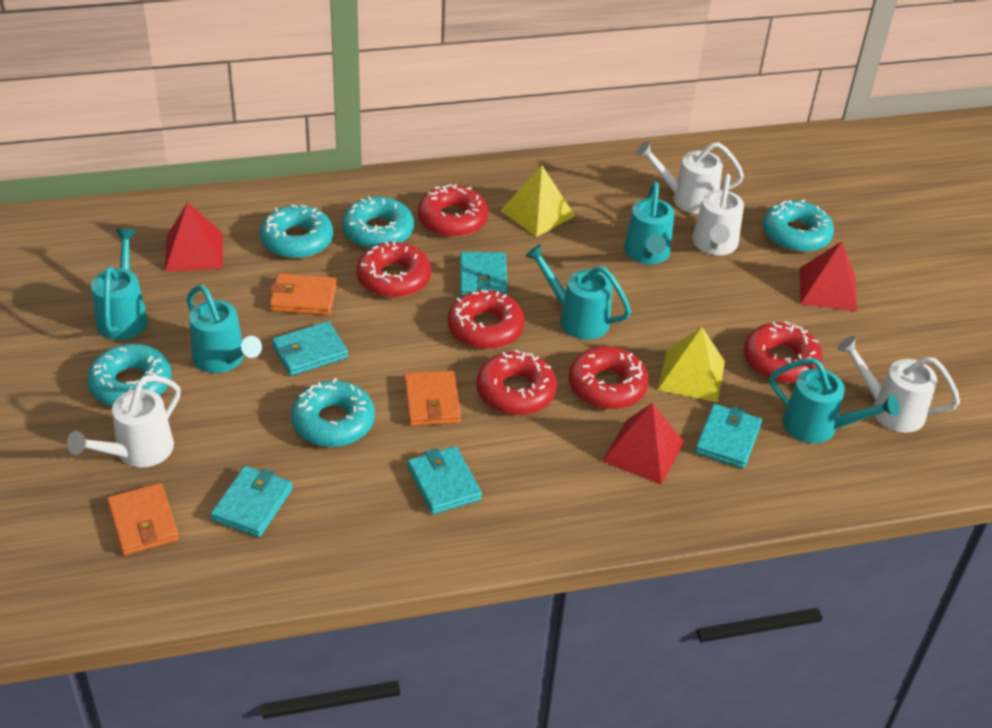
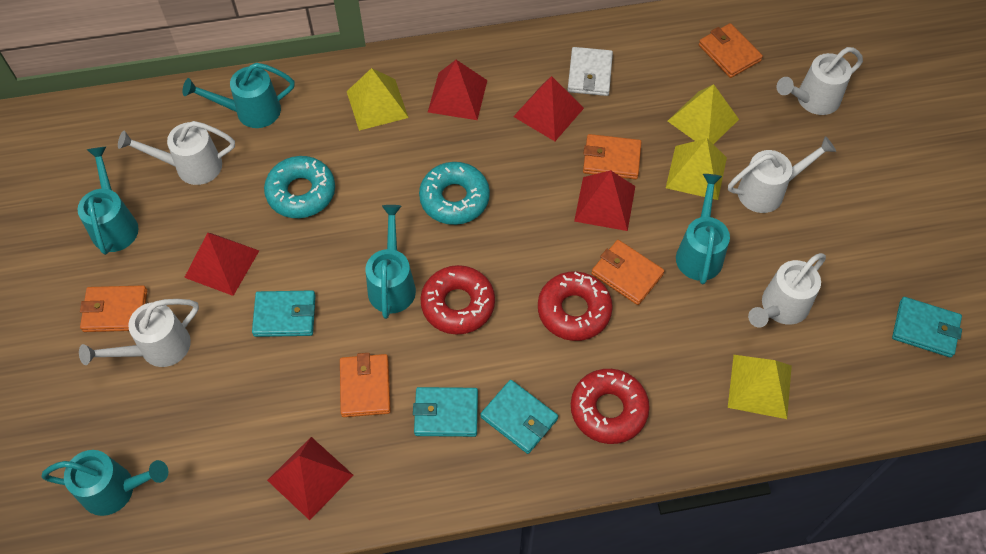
orange wallet: 3 -> 5
red donut: 6 -> 3
red pyramid: 3 -> 5
turquoise donut: 5 -> 2
turquoise wallet: 5 -> 4
white wallet: 0 -> 1
white watering can: 4 -> 5
yellow pyramid: 2 -> 4

